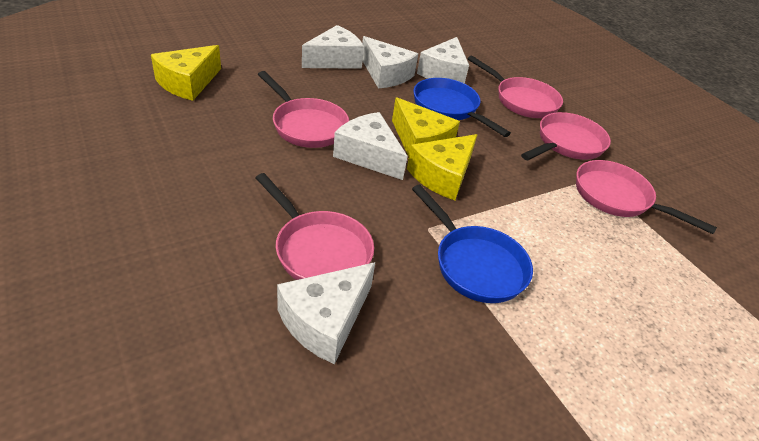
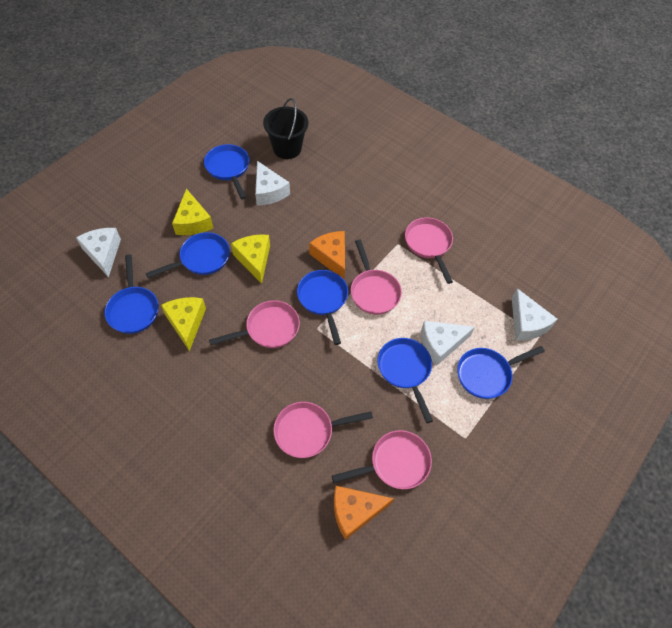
black bucket: 0 -> 1
blue pan: 2 -> 6
orange cheese: 0 -> 2
white cheese: 5 -> 4

